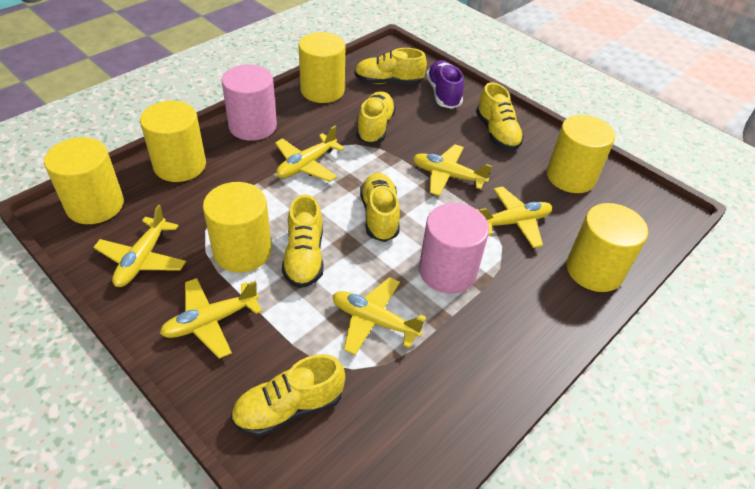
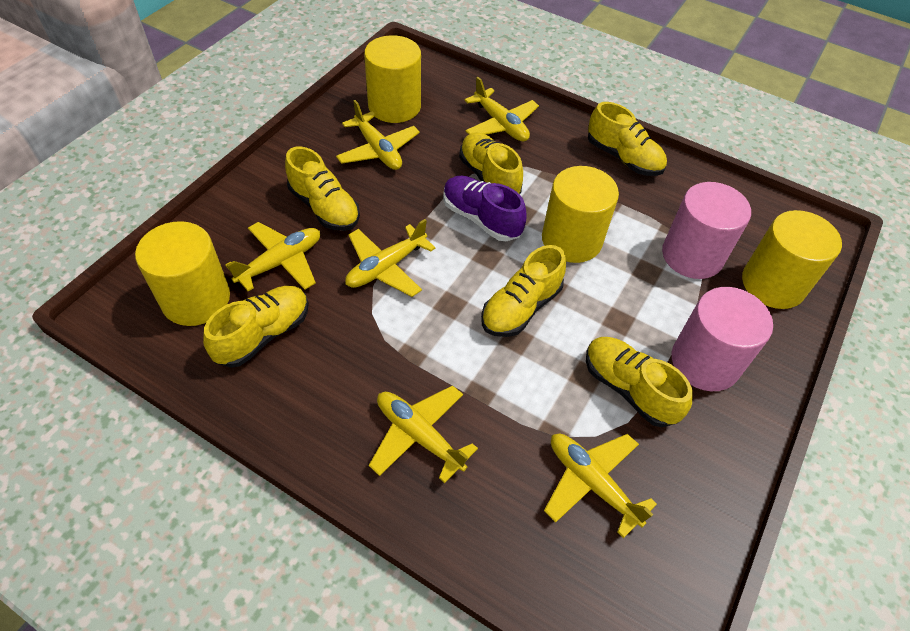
yellow cylinder: 6 -> 4

